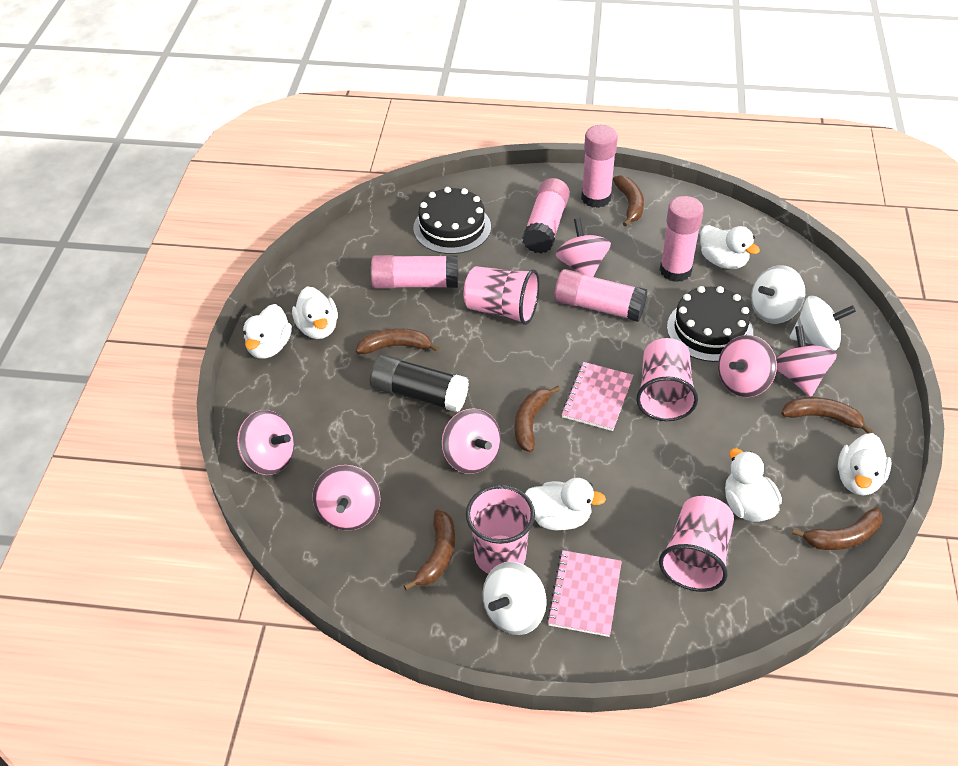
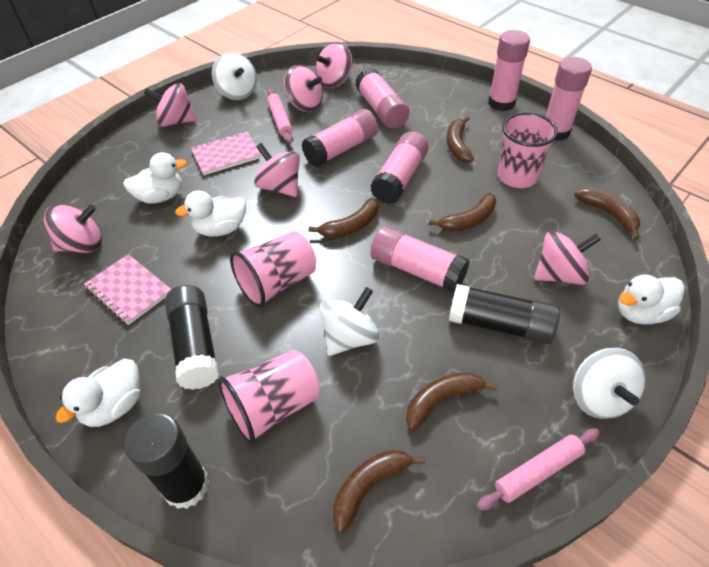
black cake: 2 -> 0
black glue stick: 1 -> 3
pink cup: 4 -> 3
pink glue stick: 5 -> 6
pink rolling pin: 0 -> 2
white duck: 6 -> 4

